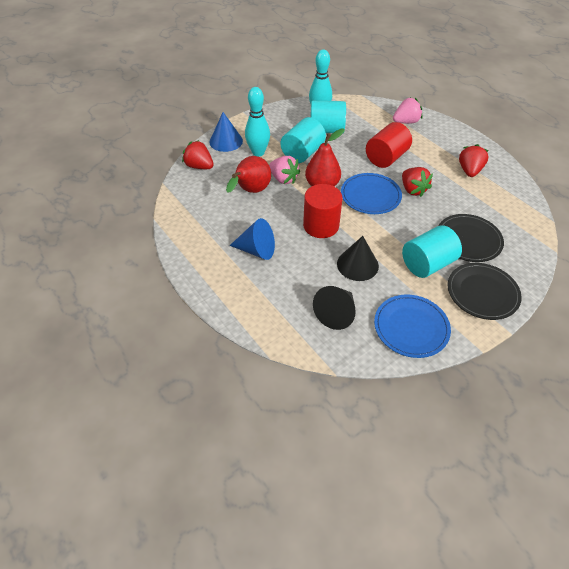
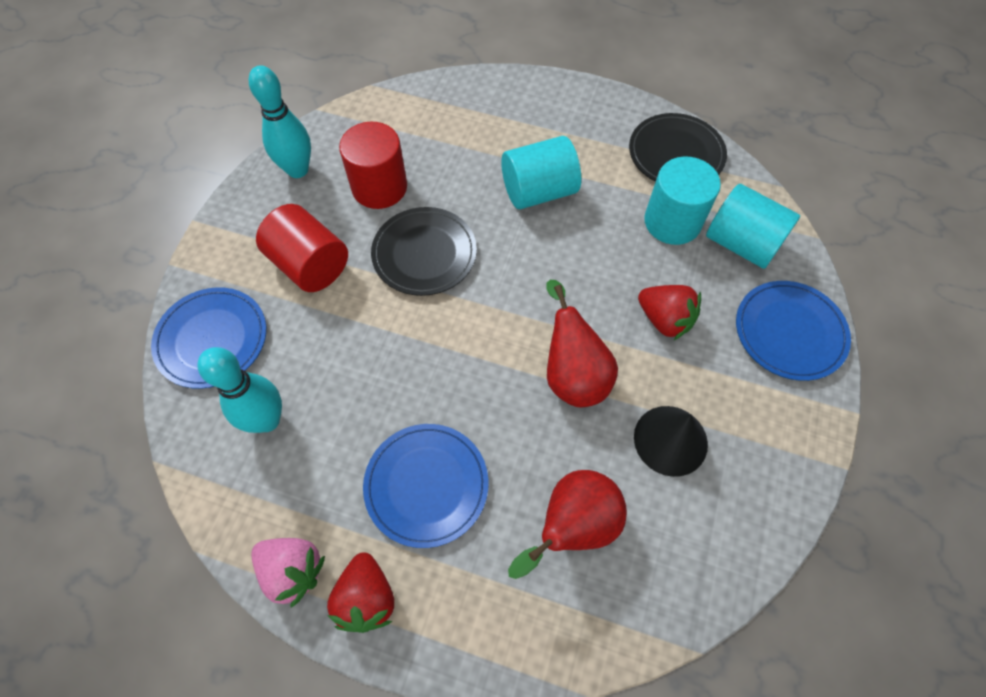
black cone: 2 -> 1
blue cone: 2 -> 0
blue plate: 2 -> 3
pink strawberry: 2 -> 1
red strawberry: 3 -> 2

